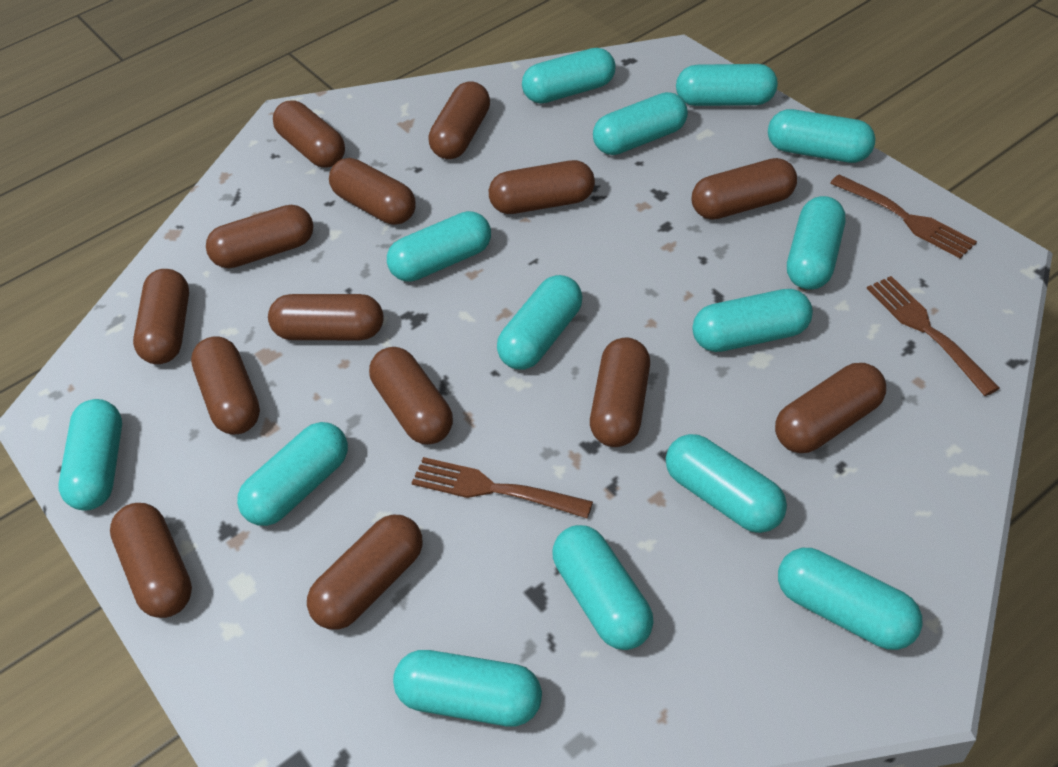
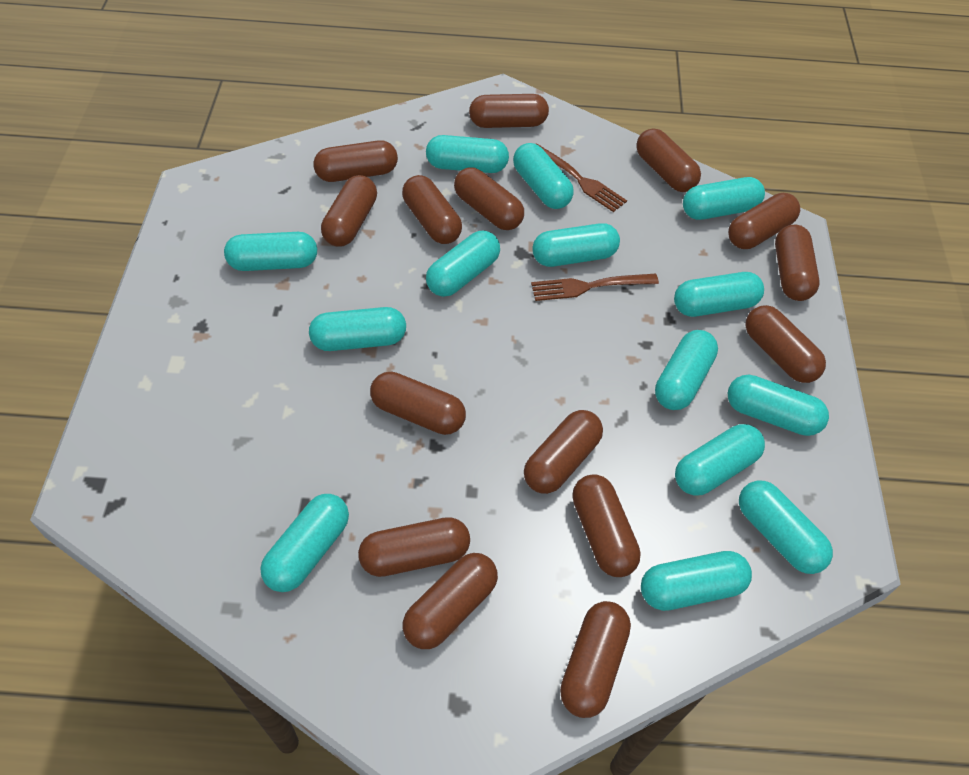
brown capsule: 14 -> 15
brown fork: 3 -> 2

